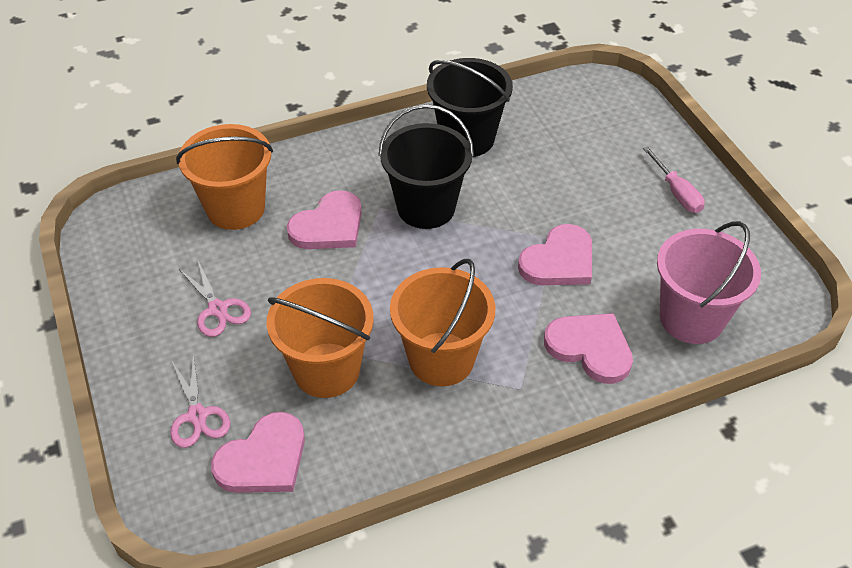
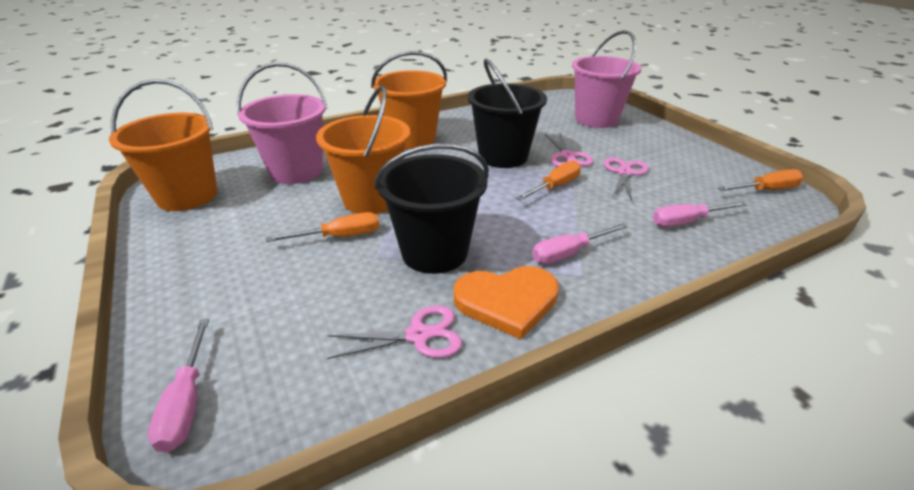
orange heart: 0 -> 1
orange screwdriver: 0 -> 3
pink bucket: 1 -> 2
pink heart: 4 -> 0
pink scissors: 2 -> 3
pink screwdriver: 1 -> 3

